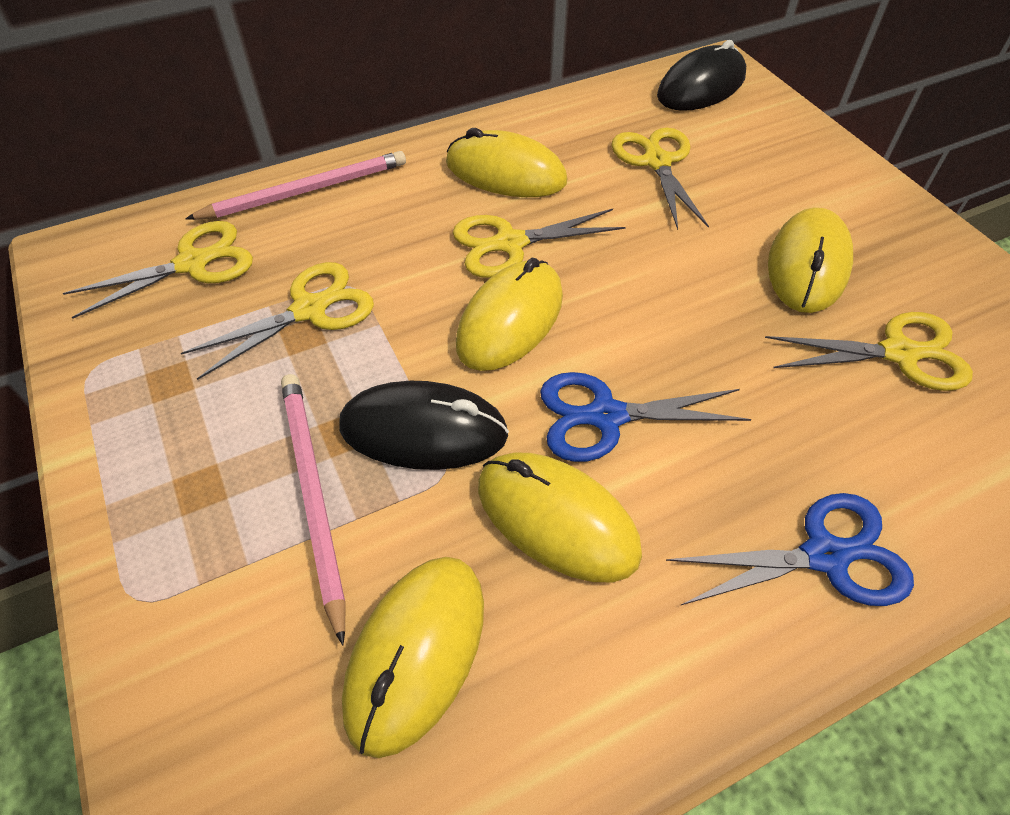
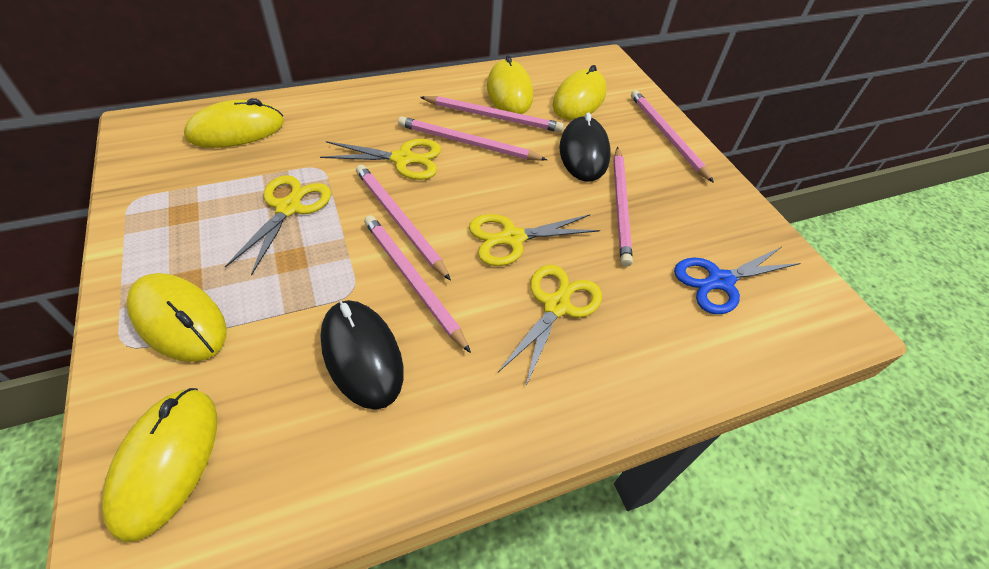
blue scissors: 2 -> 1
pink pencil: 2 -> 6
yellow scissors: 5 -> 4

